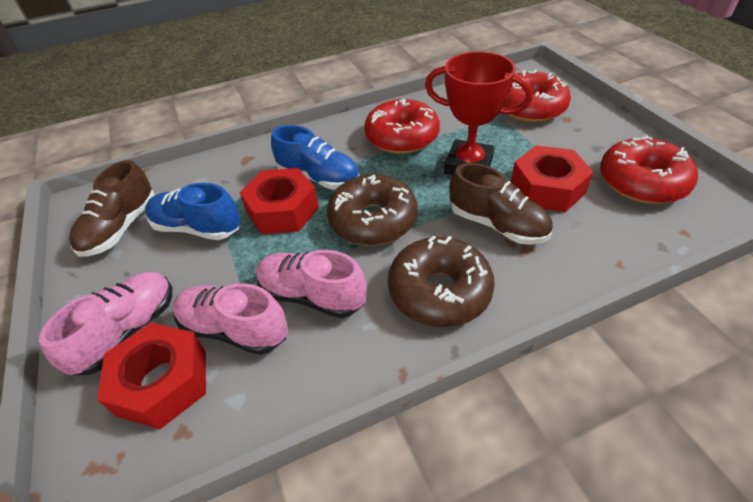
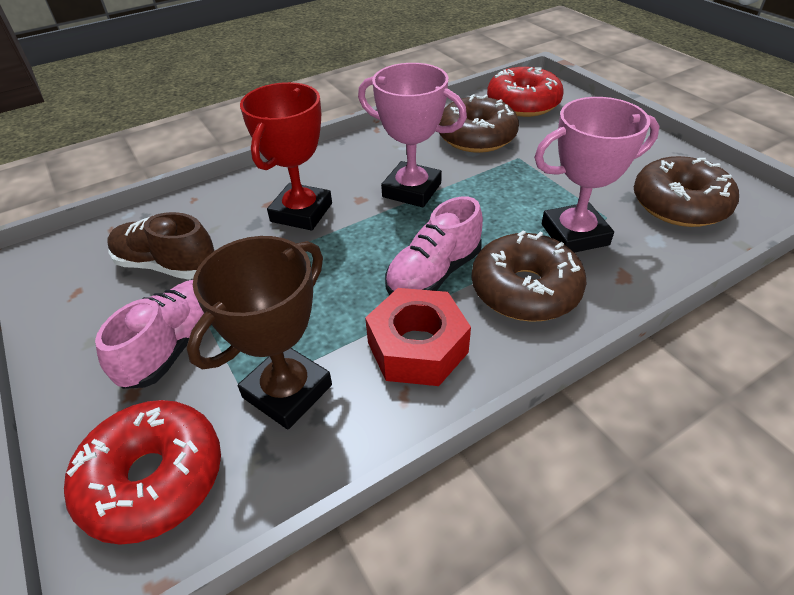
blue shoe: 2 -> 0
brown donut: 2 -> 3
brown shoe: 2 -> 1
brown trophy: 0 -> 1
pink shoe: 3 -> 2
pink trophy: 0 -> 2
red donut: 3 -> 2
red nut: 3 -> 1

